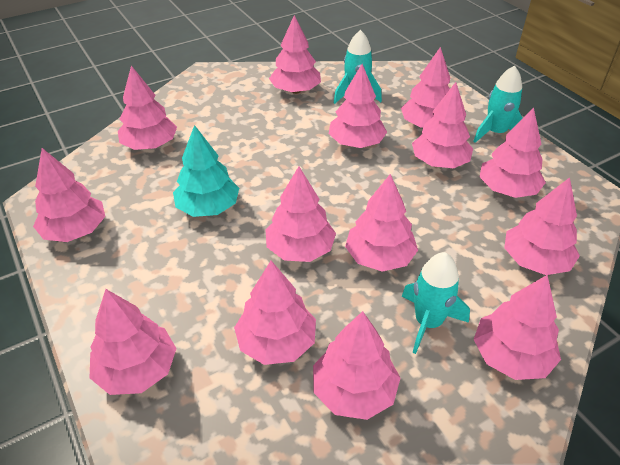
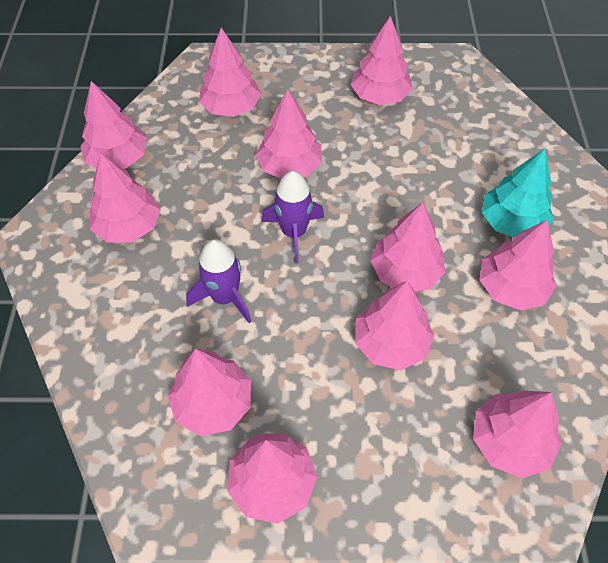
pink tree: 14 -> 11
purple rocket: 0 -> 2
turquoise rocket: 3 -> 0

